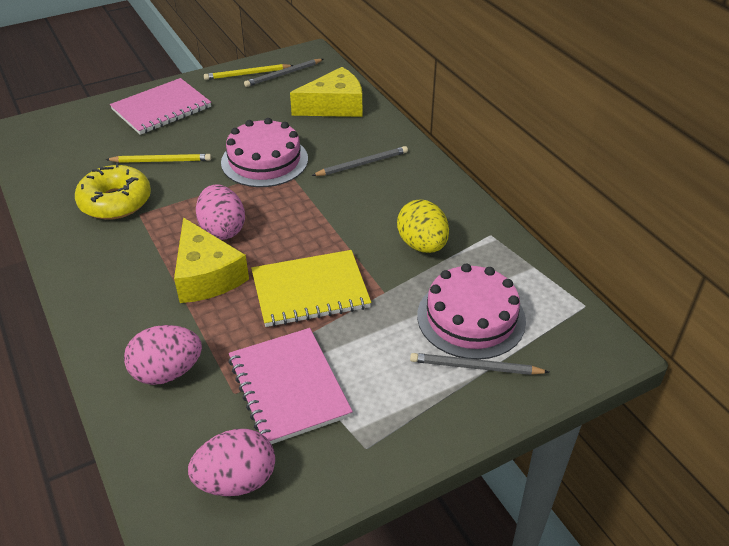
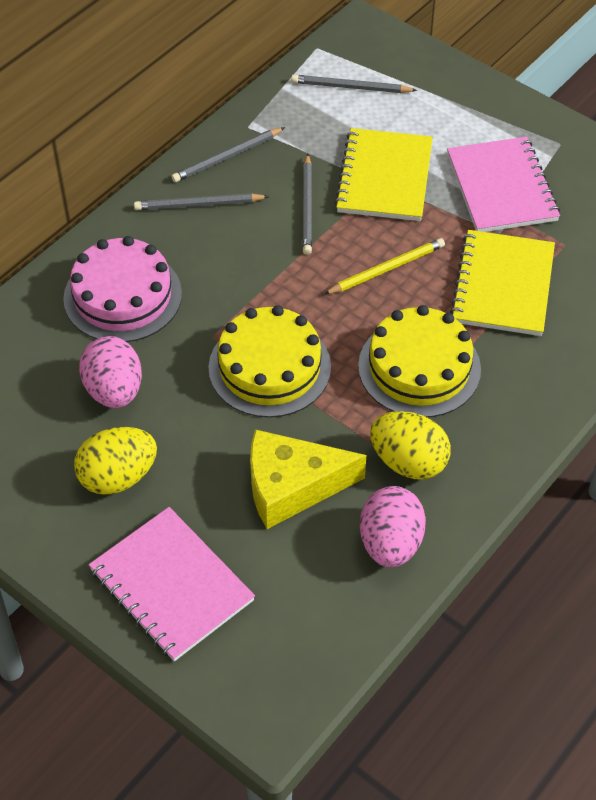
grey pencil: 3 -> 4
pink cake: 2 -> 1
pink egg: 3 -> 2
yellow cake: 0 -> 2
yellow cheese: 2 -> 1
yellow donut: 1 -> 0
yellow egg: 1 -> 2
yellow notebook: 1 -> 2
yellow pencil: 2 -> 1

